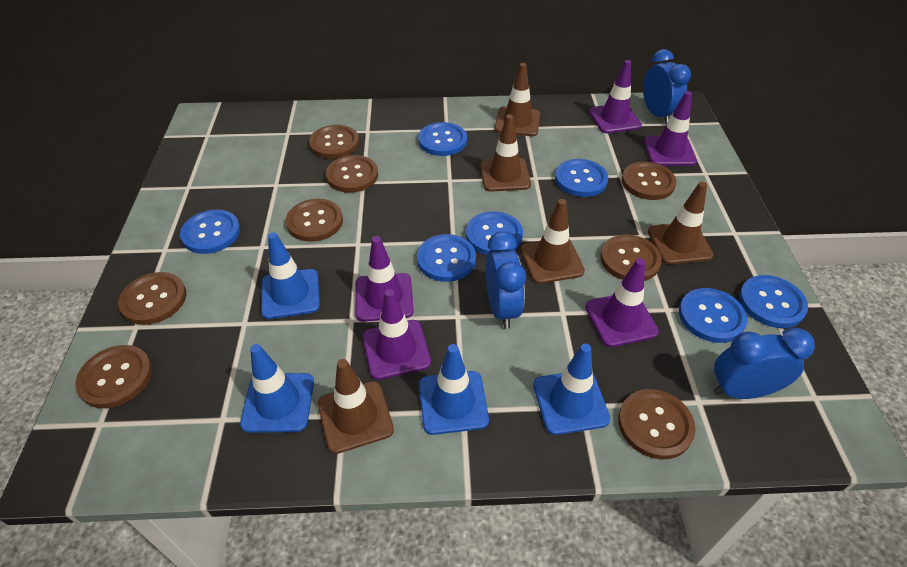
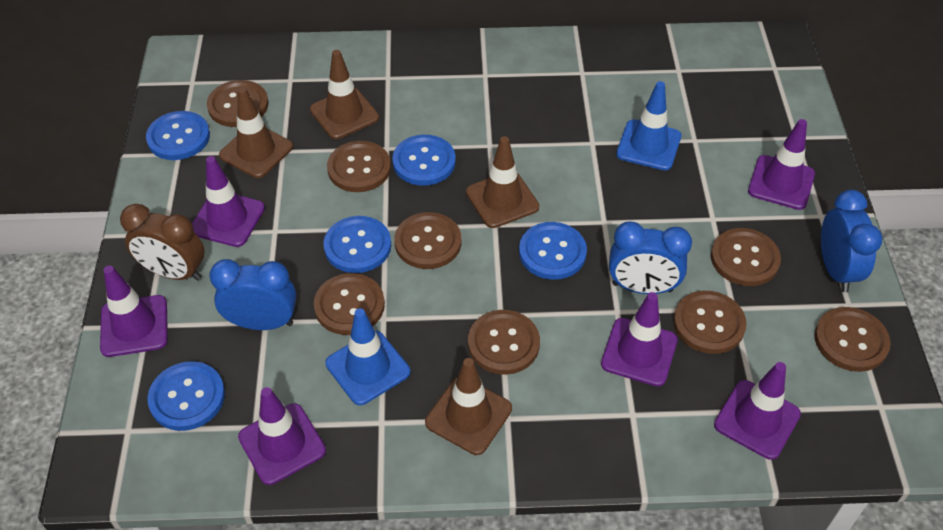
blue button: 7 -> 5
blue traffic cone: 4 -> 2
brown clock: 0 -> 1
brown traffic cone: 5 -> 4
purple traffic cone: 5 -> 6

